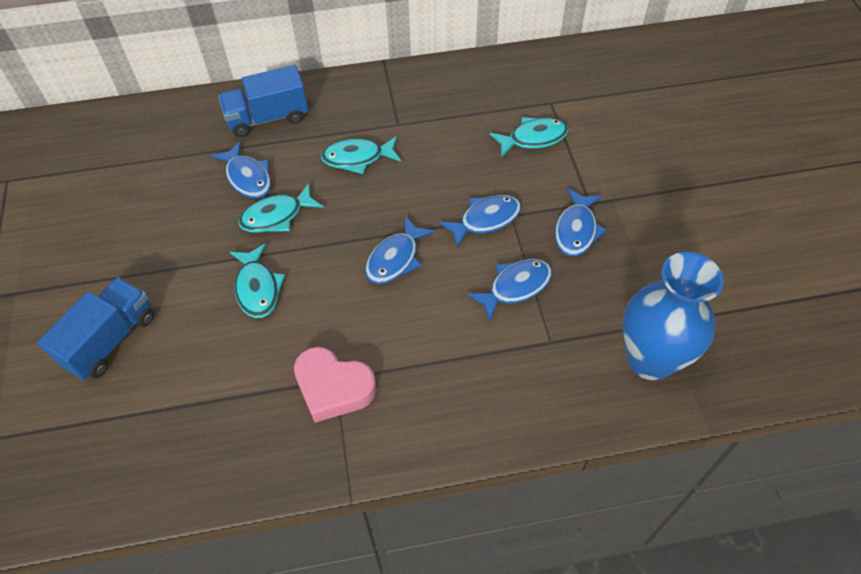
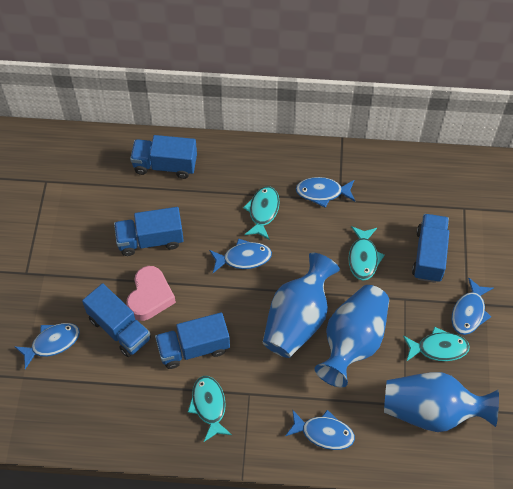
blue truck: 2 -> 5
blue vase: 1 -> 3

